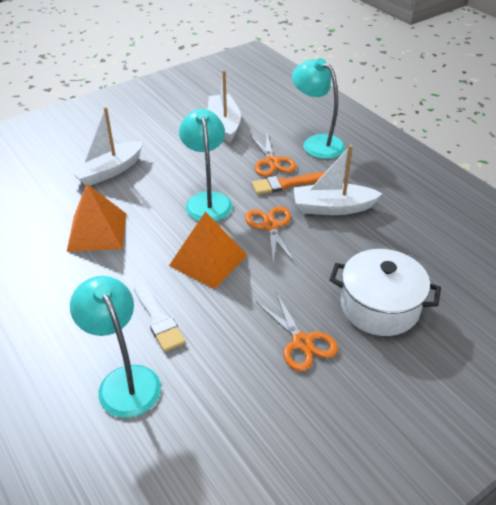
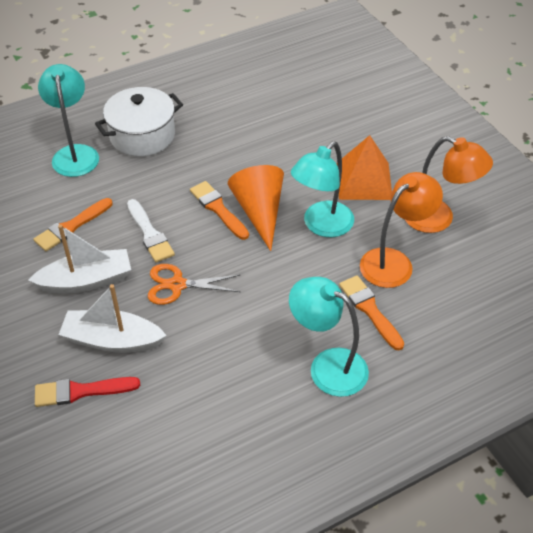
orange brush: 1 -> 3
orange cone: 0 -> 1
orange lamp: 0 -> 2
orange pyramid: 2 -> 1
orange scissors: 3 -> 1
red brush: 0 -> 1
white boat: 3 -> 2

